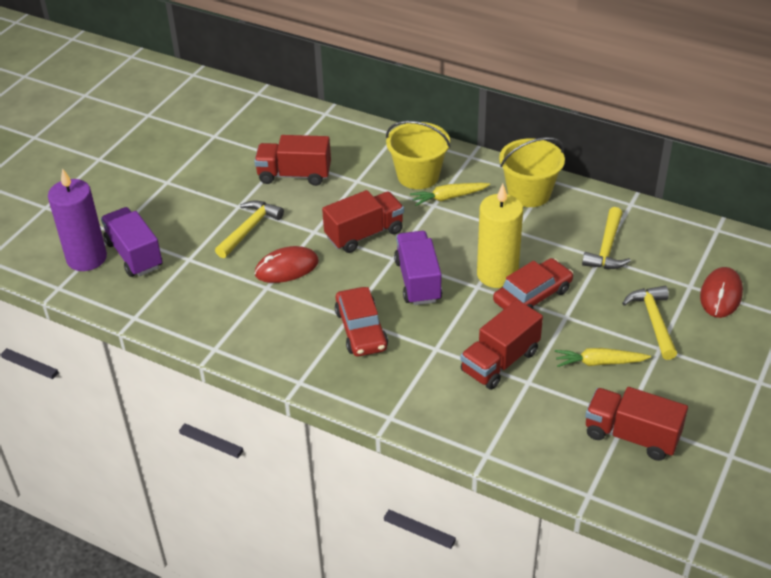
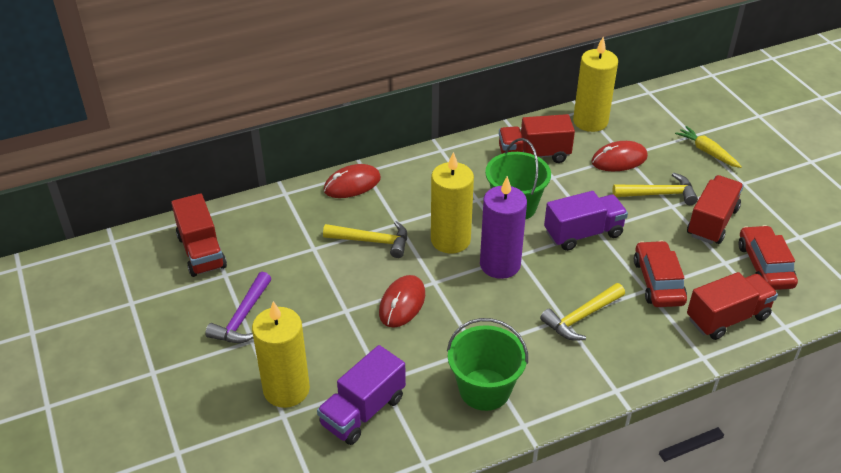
green bucket: 0 -> 2
purple hammer: 0 -> 1
red mouse: 2 -> 3
yellow bucket: 2 -> 0
yellow candle: 1 -> 3
yellow carrot: 2 -> 1

